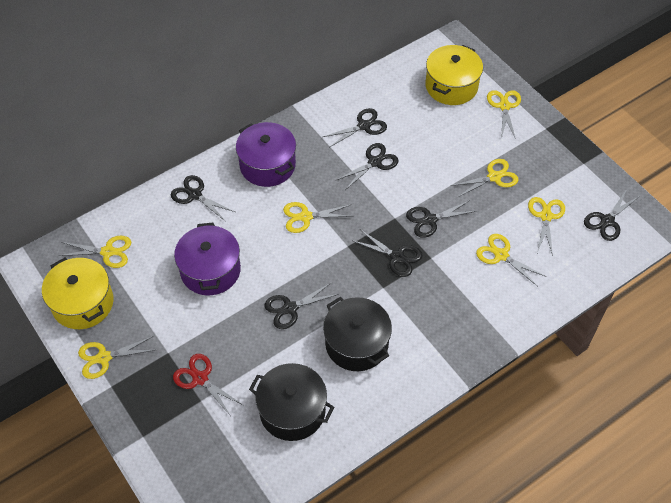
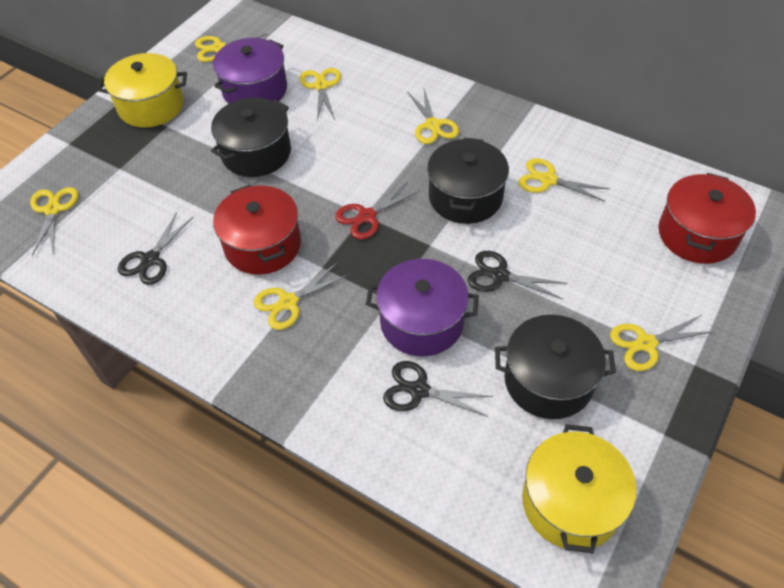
black pot: 2 -> 3
black scissors: 7 -> 3
red pot: 0 -> 2

